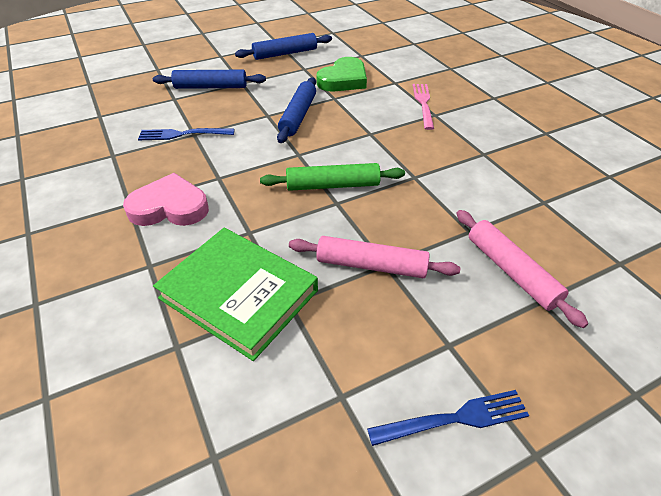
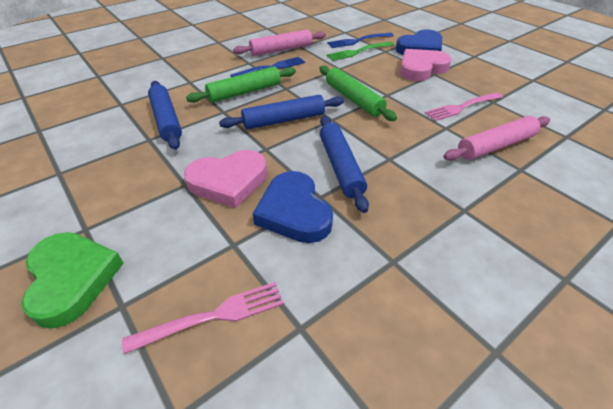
blue heart: 0 -> 2
green book: 1 -> 0
green fork: 0 -> 1
green rolling pin: 1 -> 2
pink fork: 1 -> 2
pink heart: 1 -> 2

